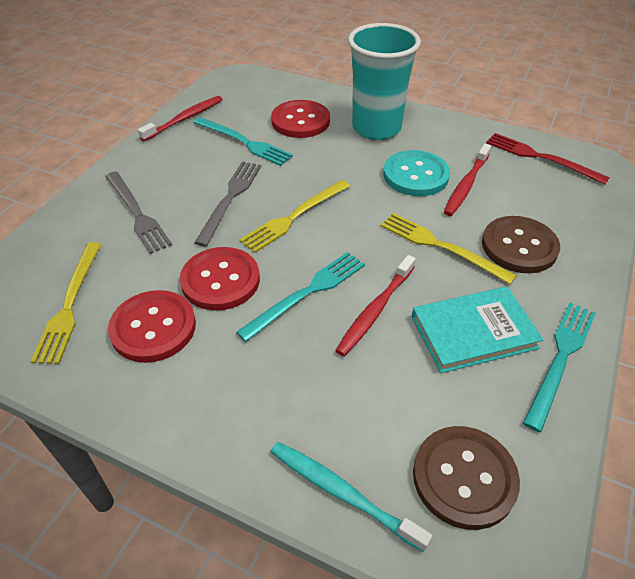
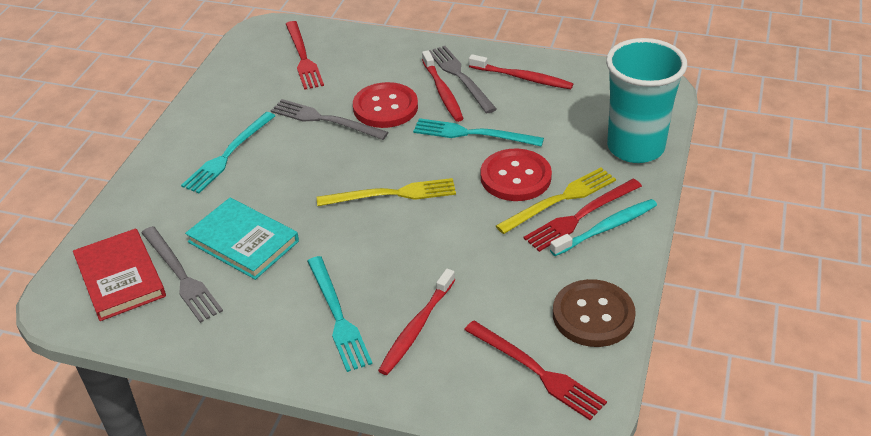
brown button: 2 -> 1
grey fork: 2 -> 3
red book: 0 -> 1
red button: 3 -> 2
red fork: 1 -> 3
turquoise button: 1 -> 0
yellow fork: 3 -> 2

